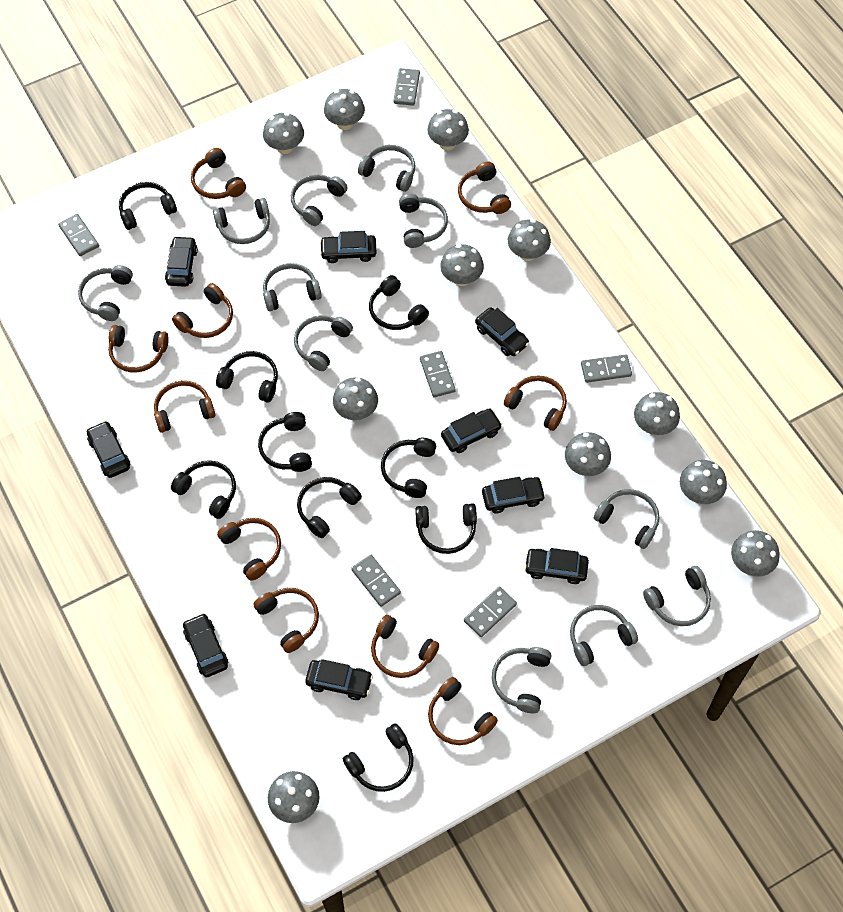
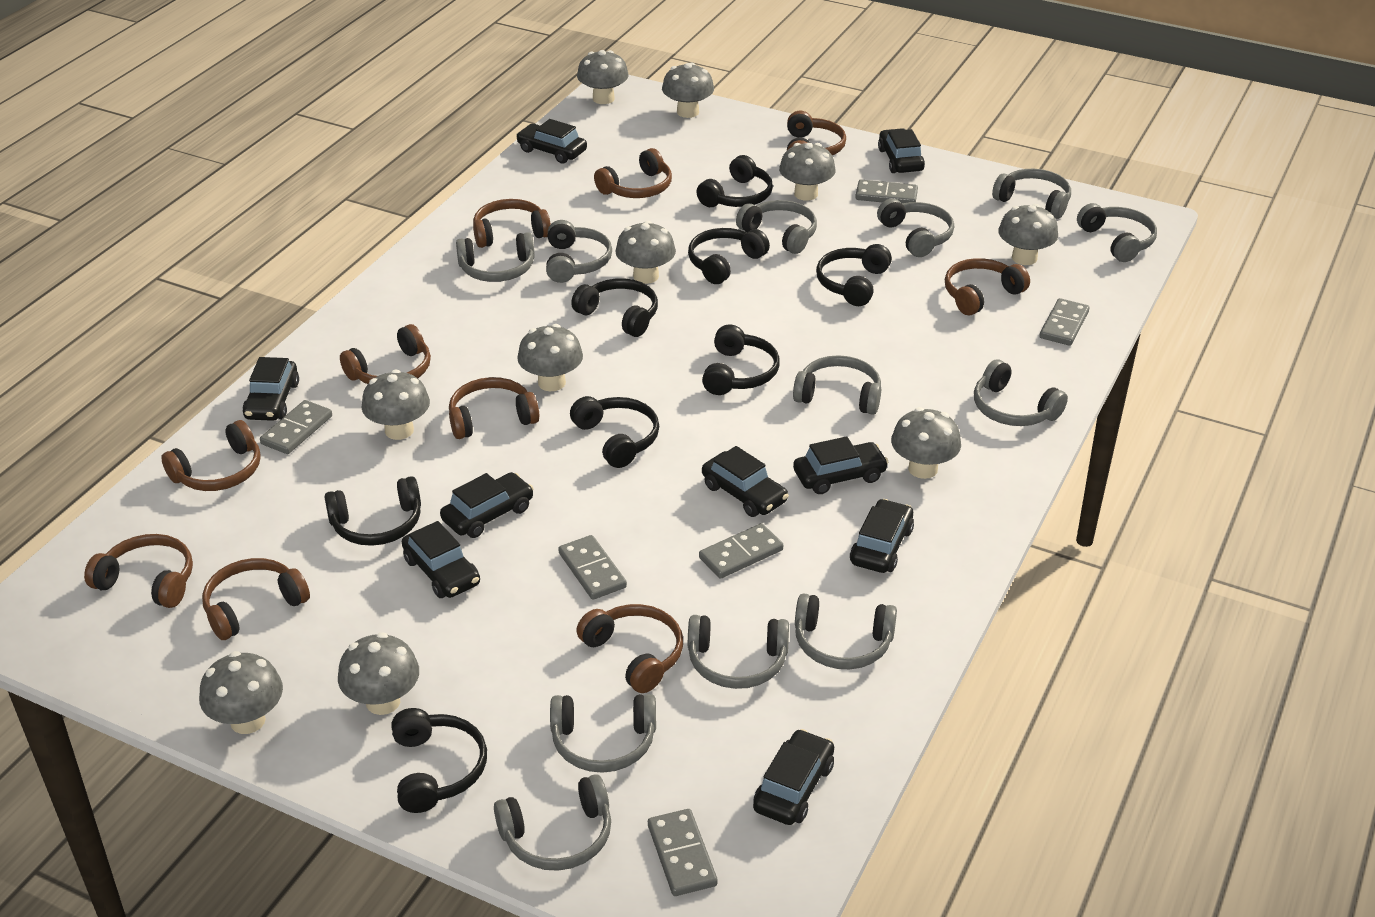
black headphones: 9 -> 8
grey headphones: 11 -> 12
grey mushroom: 11 -> 10

